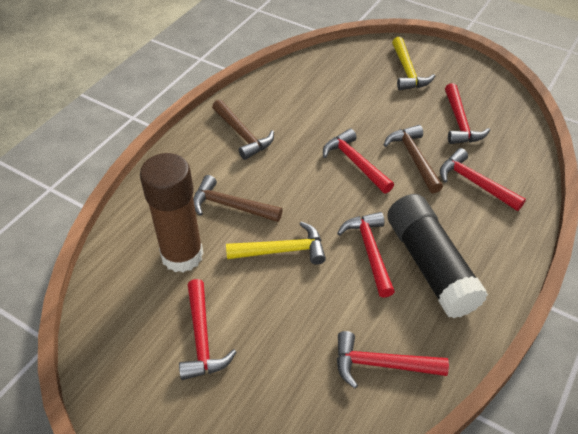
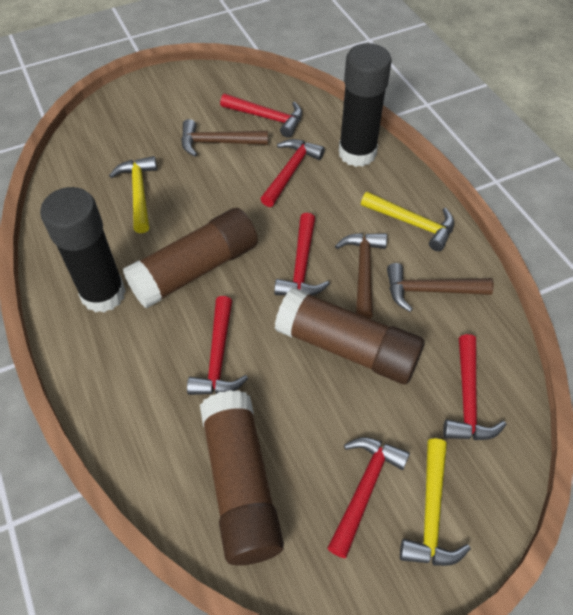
black glue stick: 1 -> 2
brown glue stick: 1 -> 3
yellow hammer: 2 -> 3

